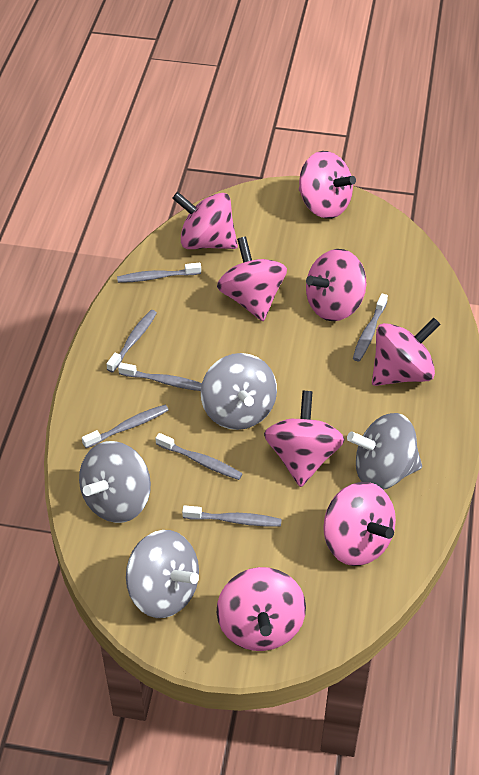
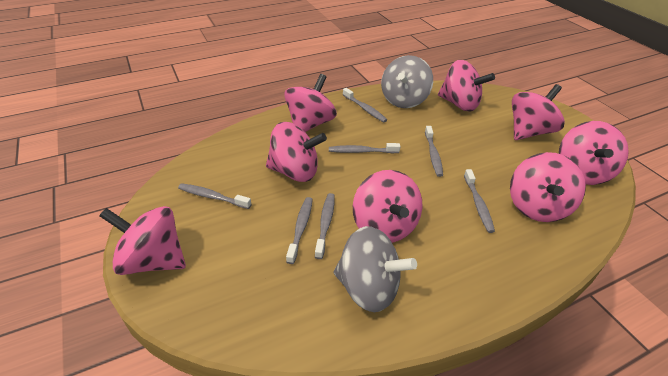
grey spinning top: 4 -> 2

